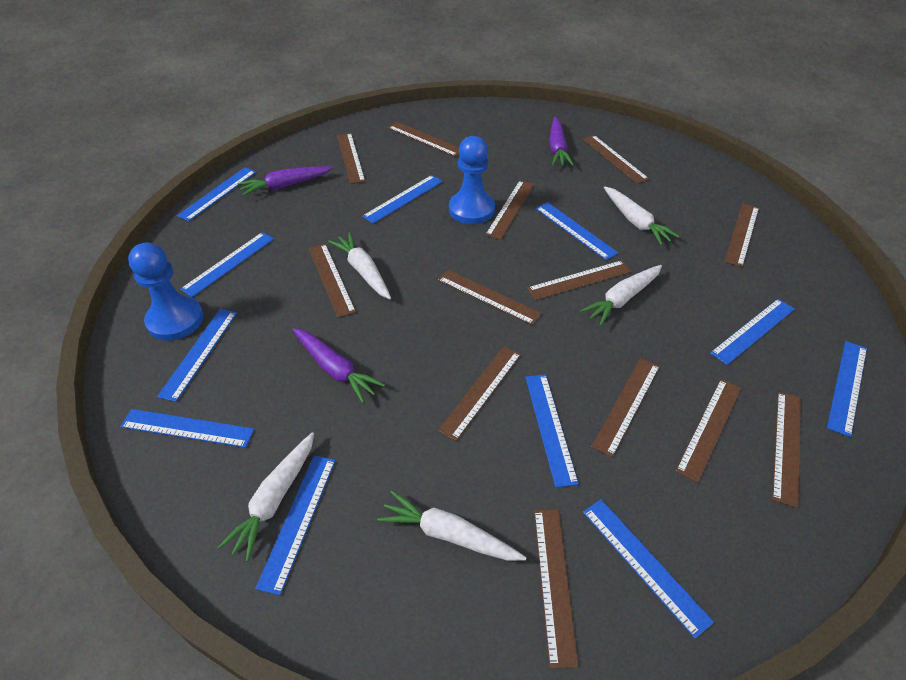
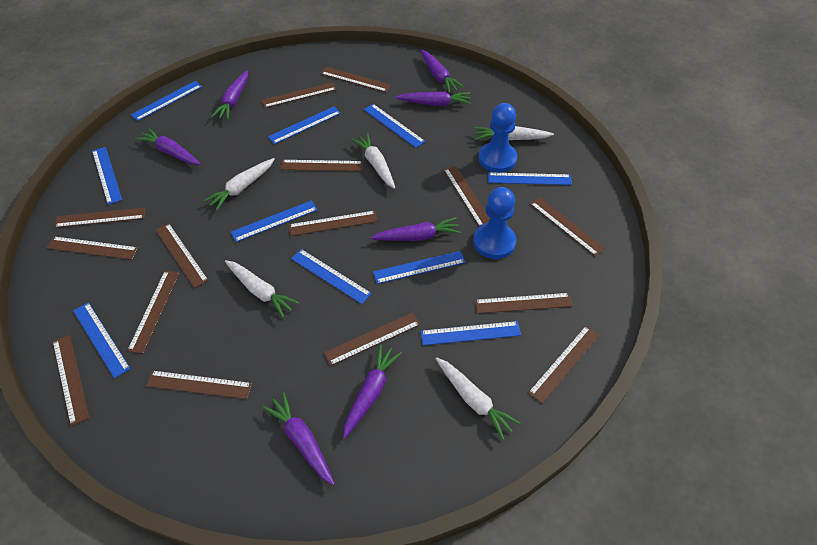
blue ruler: 11 -> 10
brown ruler: 13 -> 15
purple carrot: 3 -> 7

